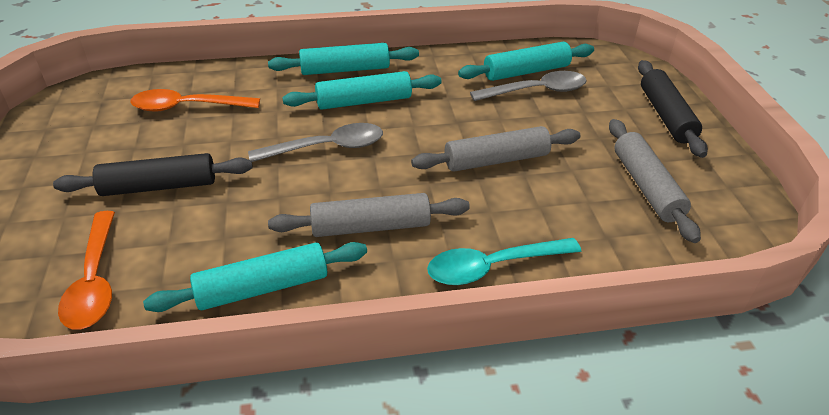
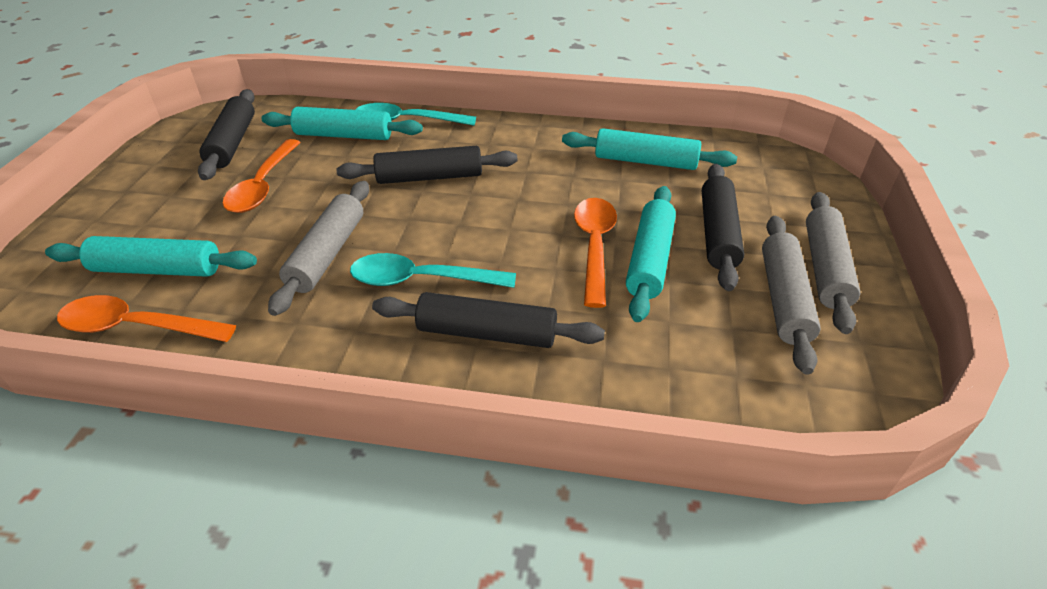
black rolling pin: 2 -> 4
grey spoon: 2 -> 0
orange spoon: 2 -> 3
turquoise spoon: 1 -> 2

